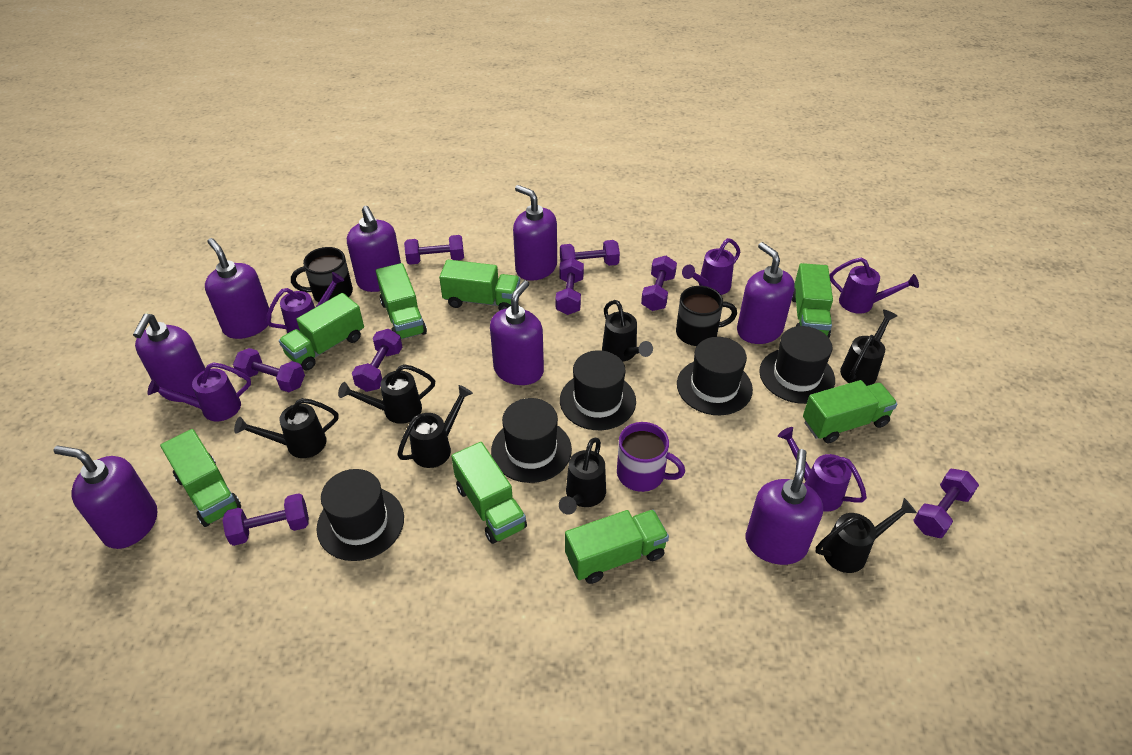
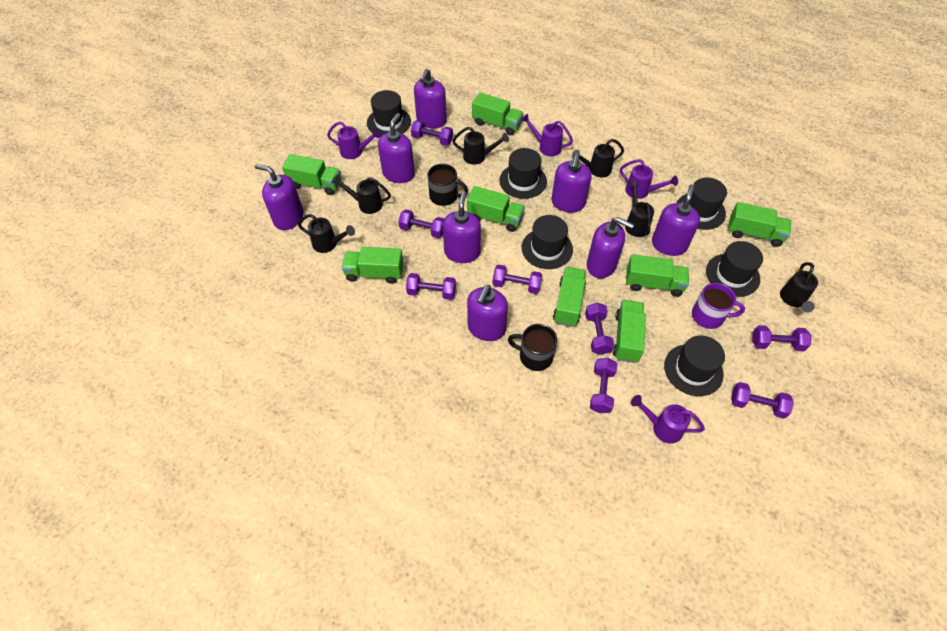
black hat: 5 -> 6
black watering can: 7 -> 6
purple watering can: 5 -> 4

